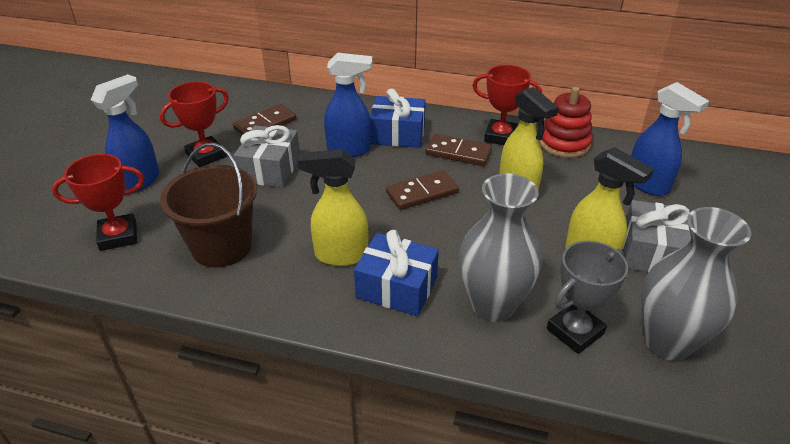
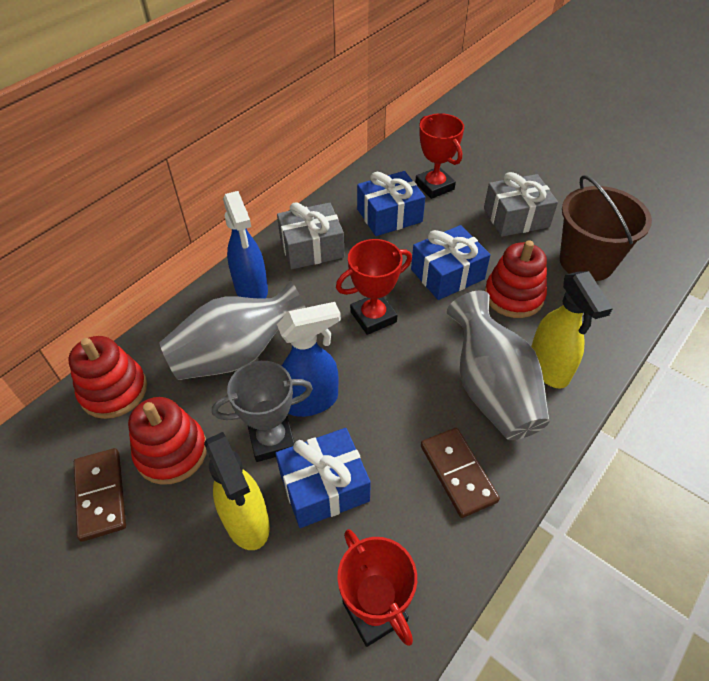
blue gift: 2 -> 3
blue spray bottle: 3 -> 2
brown domino: 3 -> 2
red stacking toy: 1 -> 3
yellow spray bottle: 3 -> 2

